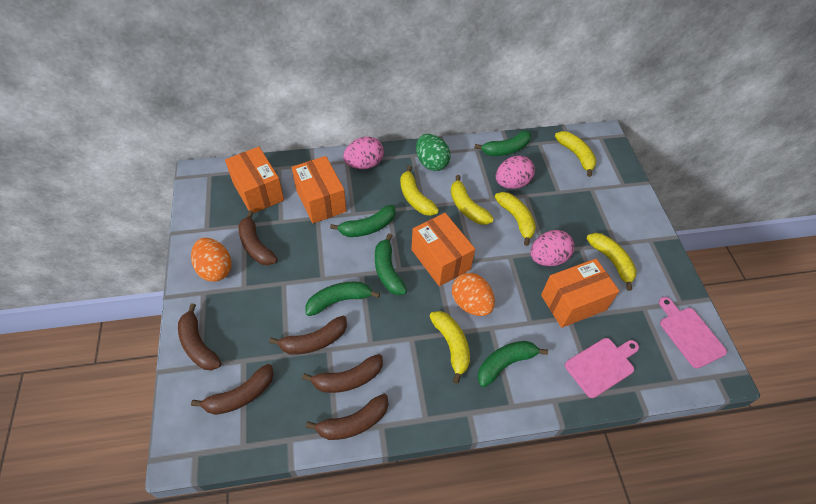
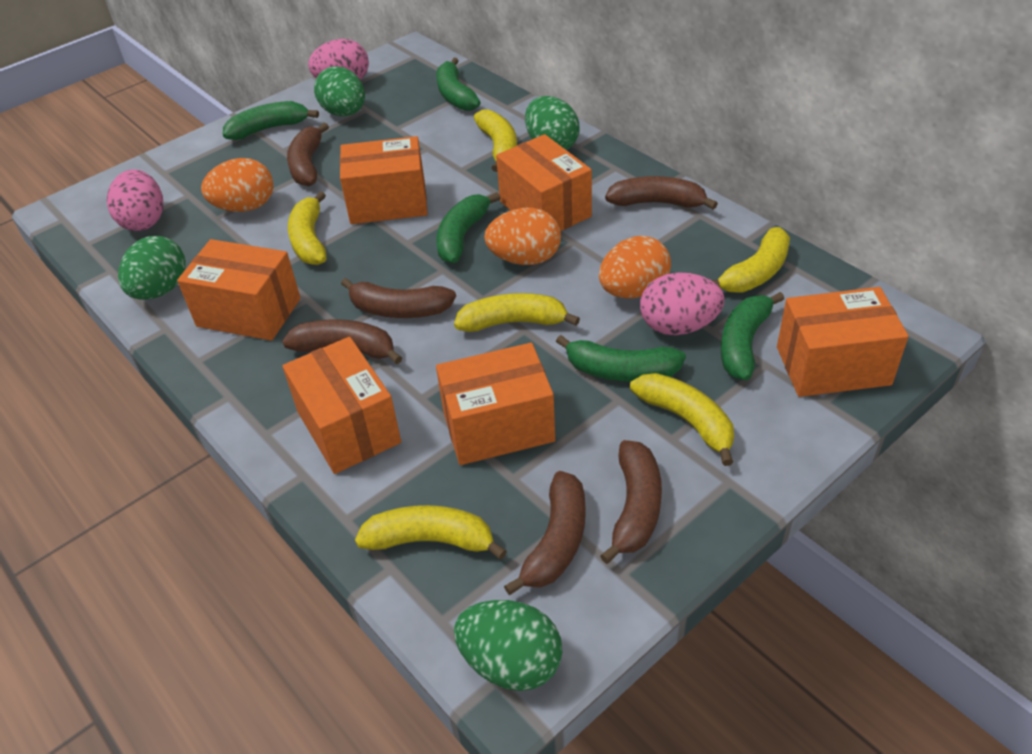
green egg: 1 -> 4
orange box: 4 -> 6
orange egg: 2 -> 3
pink cutting board: 2 -> 0

